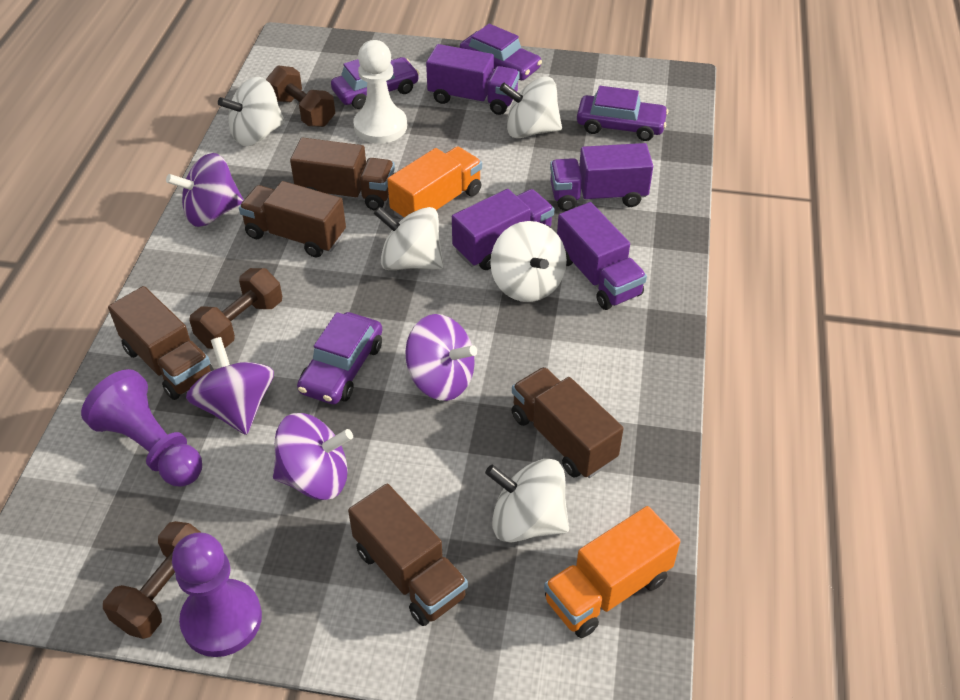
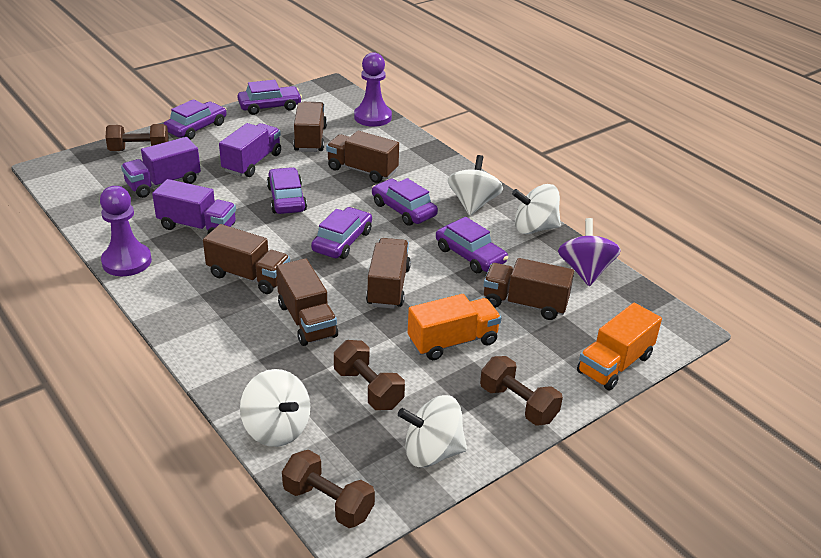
brown dumbbell: 3 -> 4
brown truck: 5 -> 6
purple car: 4 -> 6
purple spinning top: 4 -> 1
purple truck: 4 -> 3
white pawn: 1 -> 0
white spinning top: 5 -> 4

